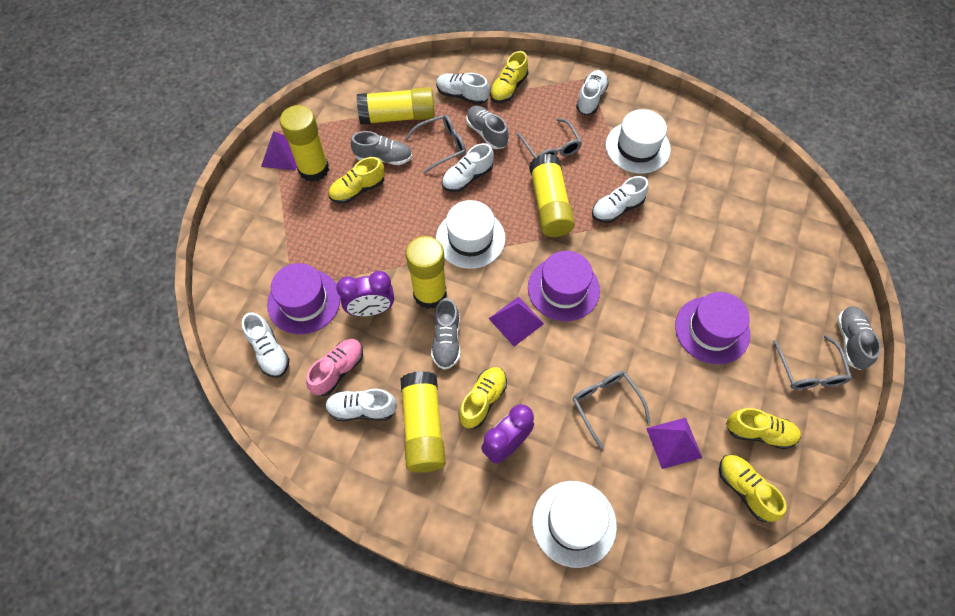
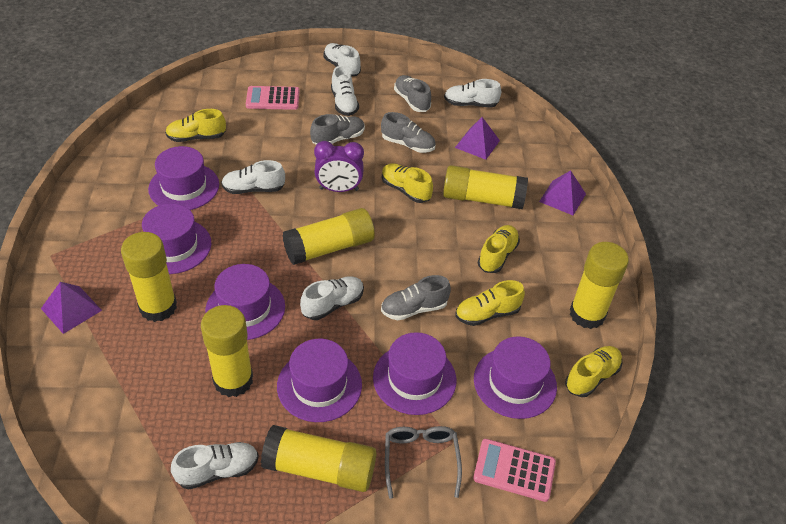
grey glasses: 4 -> 1
pink calculator: 0 -> 2
pink shoe: 1 -> 0
purple clock: 2 -> 1
purple hat: 3 -> 6
white hat: 3 -> 0
yellow glue stick: 5 -> 6

